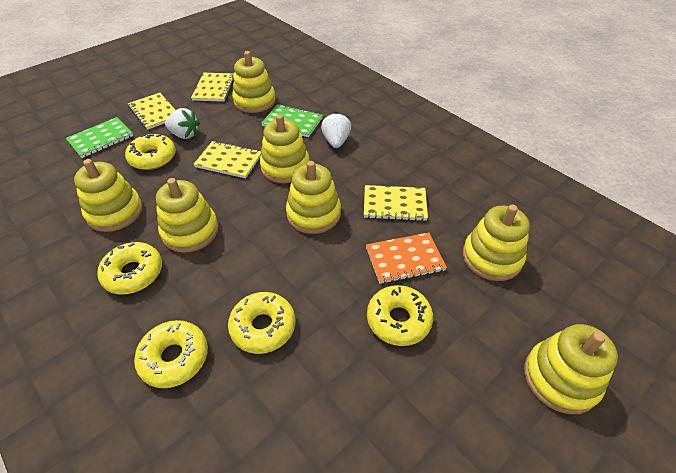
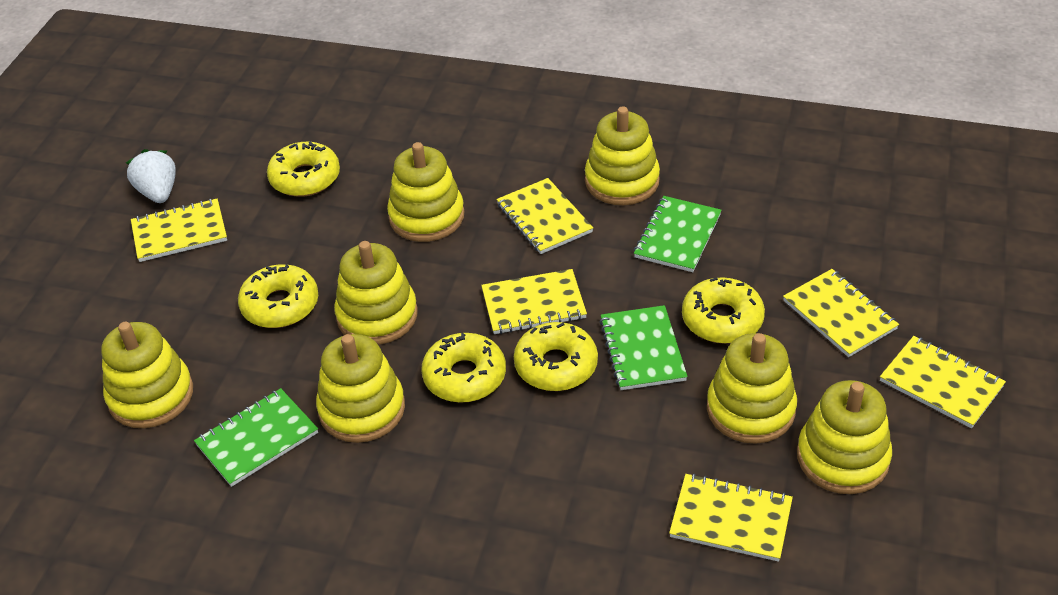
green notebook: 2 -> 3
orange notebook: 1 -> 0
white strawberry: 2 -> 1
yellow notebook: 4 -> 6

